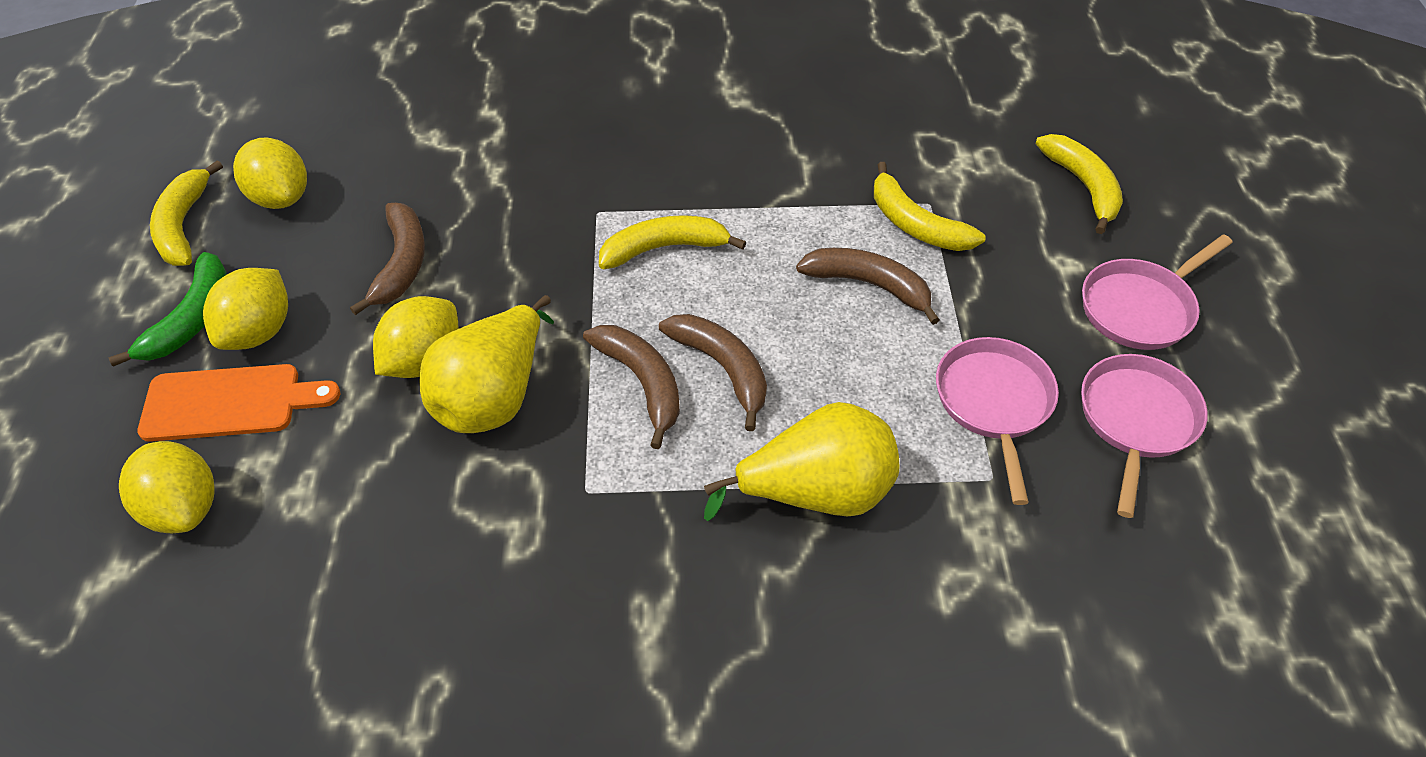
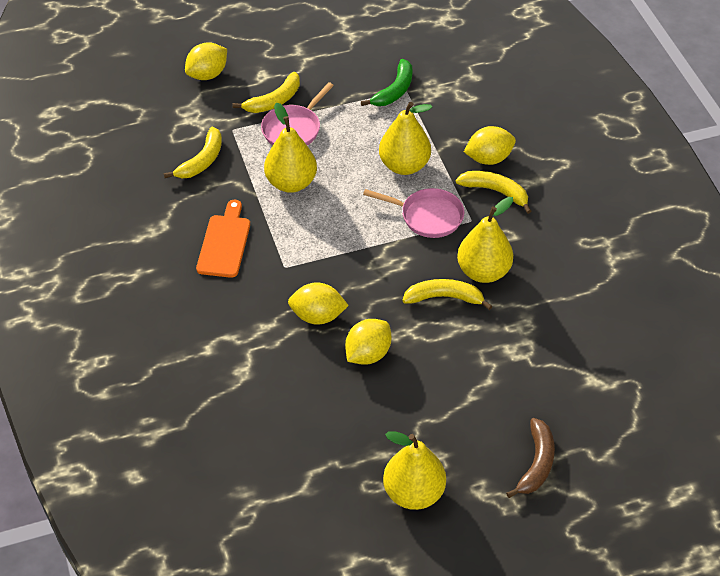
brown banana: 4 -> 1
pink pan: 3 -> 2
yellow pear: 2 -> 4

